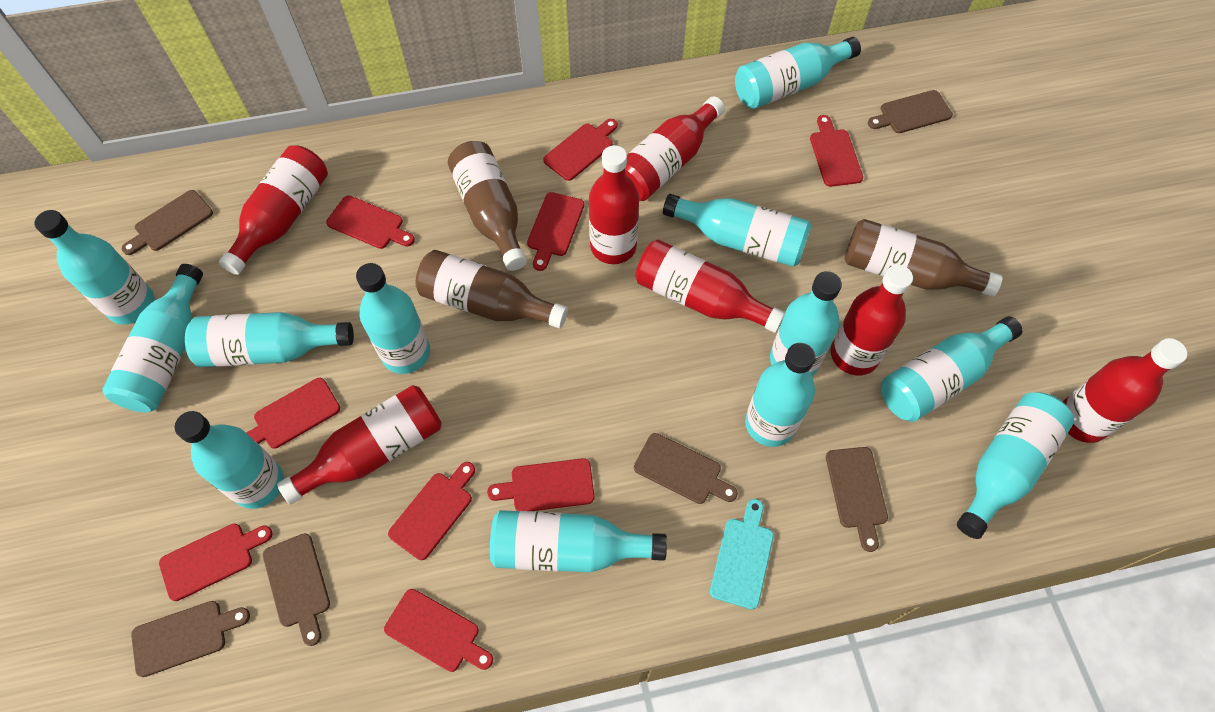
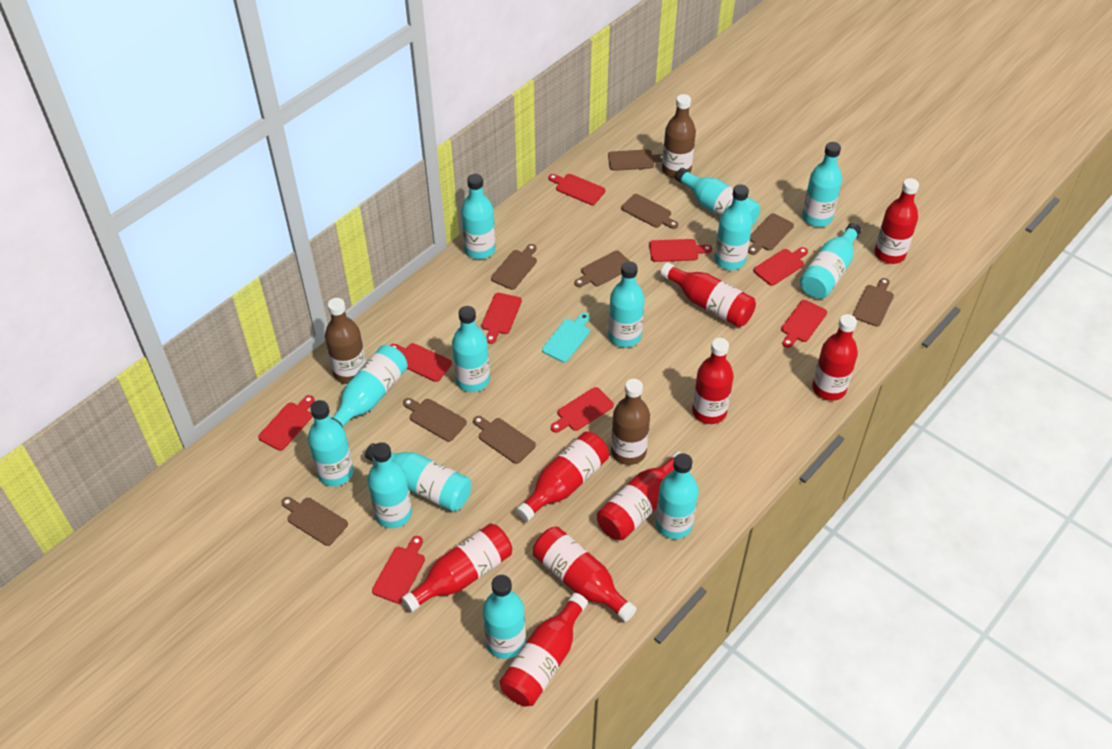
brown cutting board: 6 -> 9
red bottle: 7 -> 9
turquoise bottle: 12 -> 13

